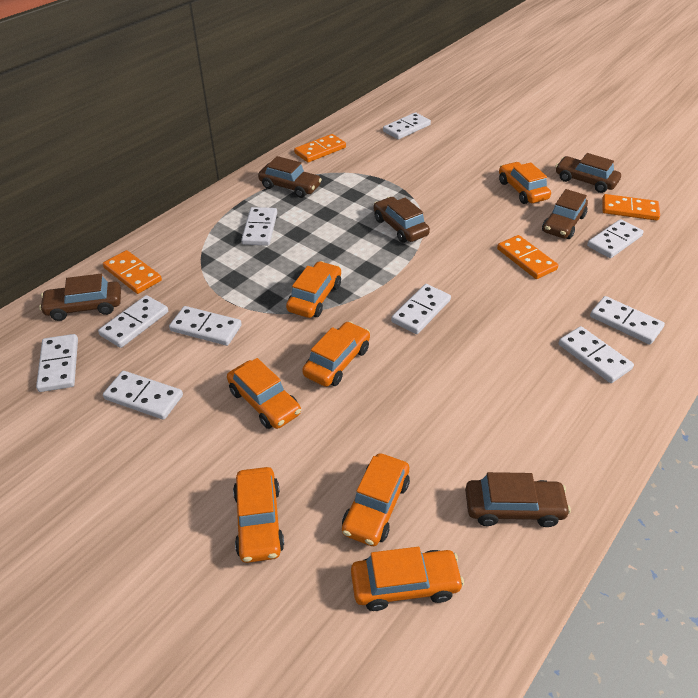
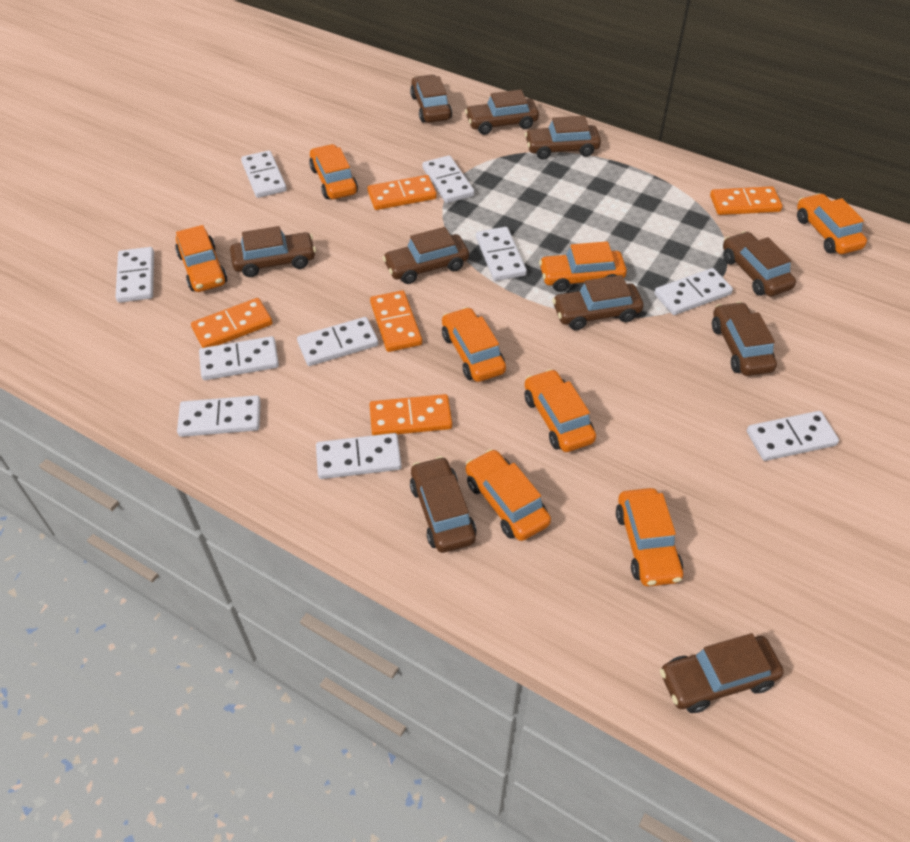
brown car: 6 -> 10
orange car: 7 -> 8
orange domino: 4 -> 5

